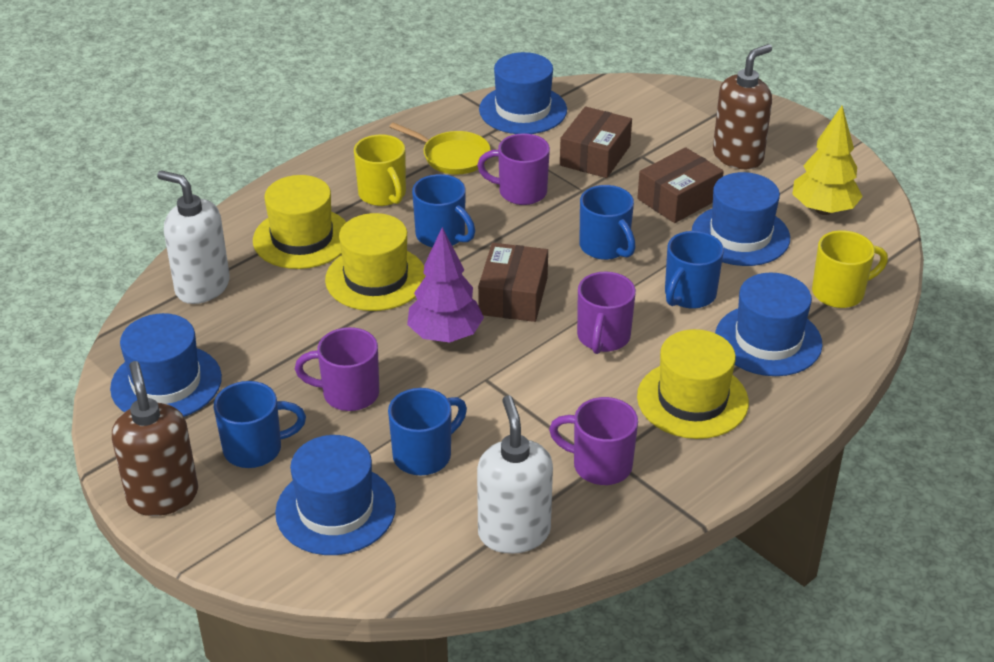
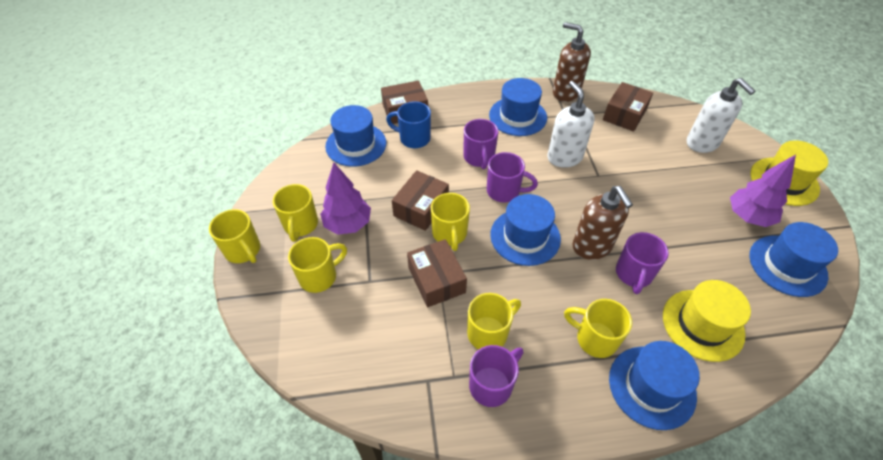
blue mug: 5 -> 1
brown box: 3 -> 4
purple tree: 1 -> 2
yellow hat: 3 -> 2
yellow mug: 2 -> 6
yellow pan: 1 -> 0
yellow tree: 1 -> 0

